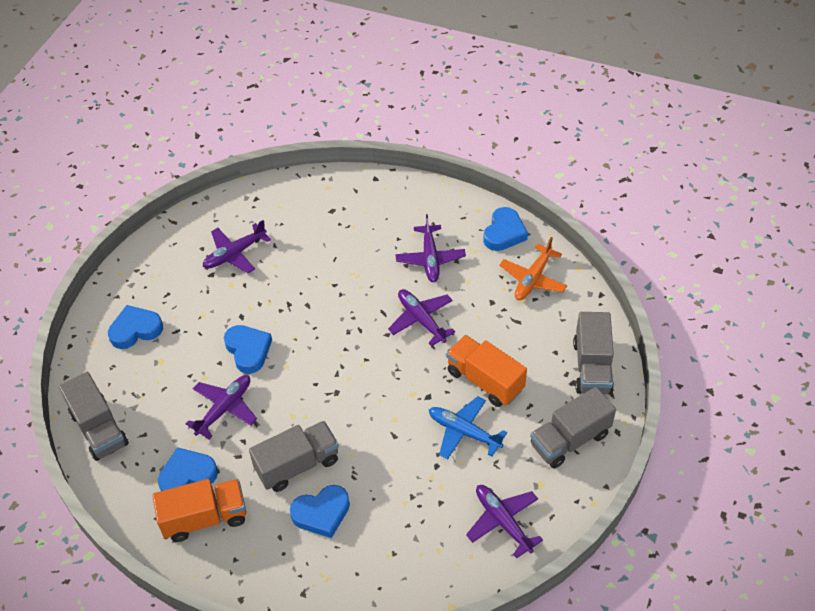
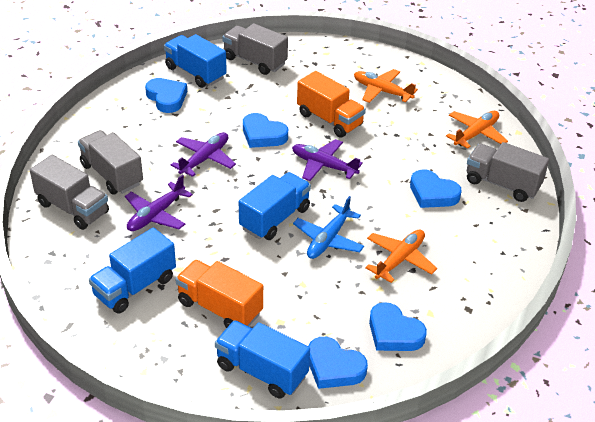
blue truck: 0 -> 4
orange plane: 1 -> 3
purple plane: 5 -> 3

